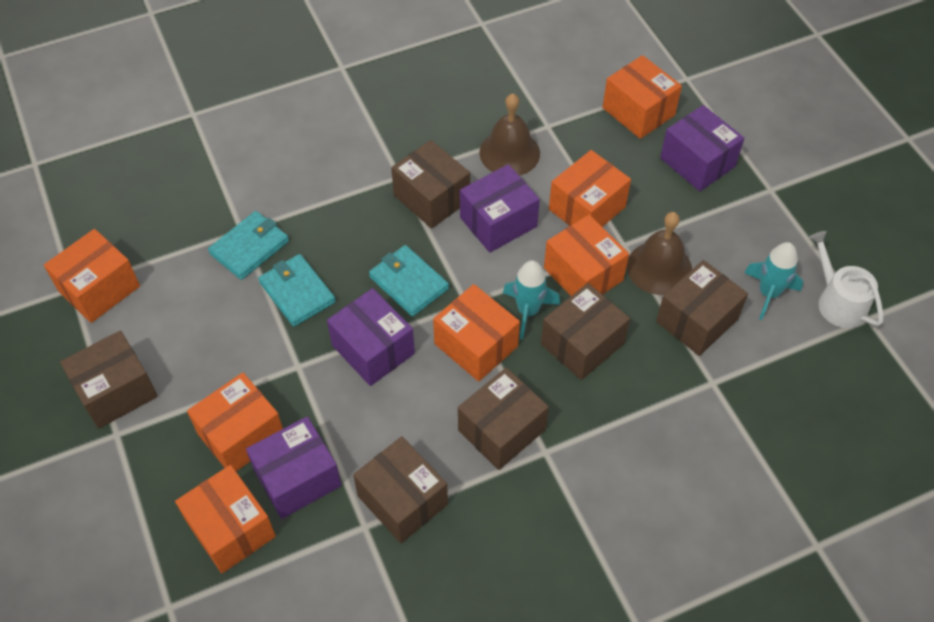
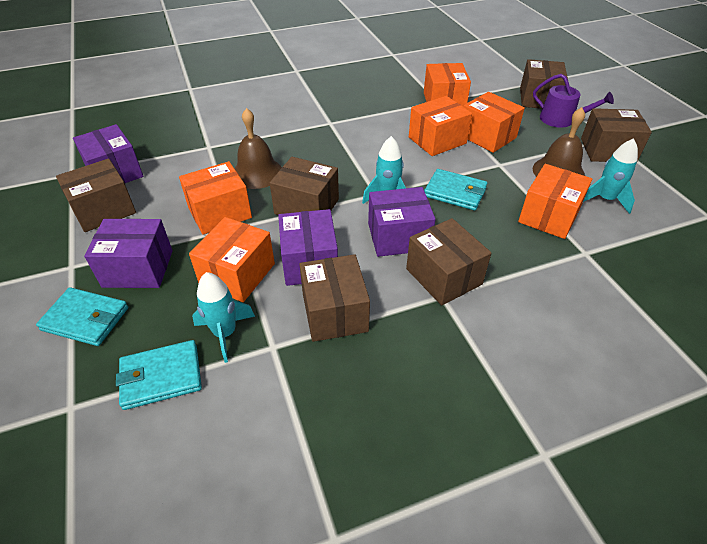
orange box: 7 -> 6
purple watering can: 0 -> 1
turquoise rocket: 2 -> 3
white watering can: 1 -> 0

